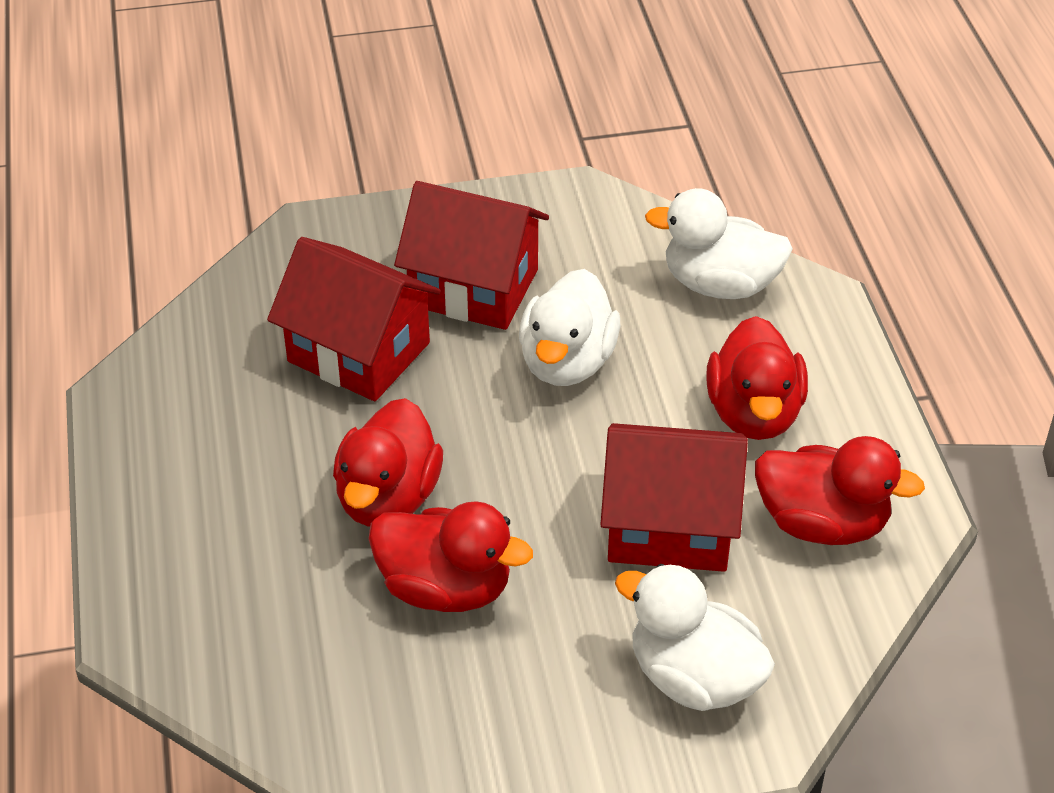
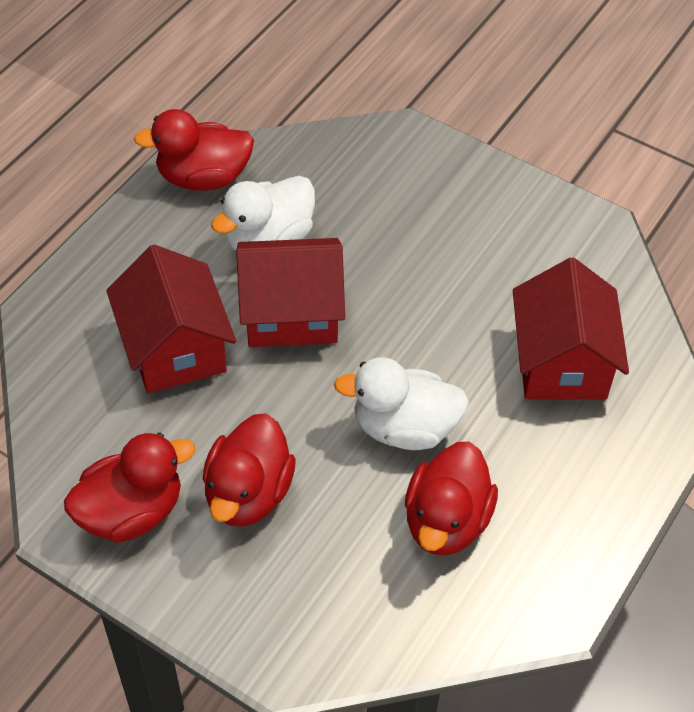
white duck: 3 -> 2

